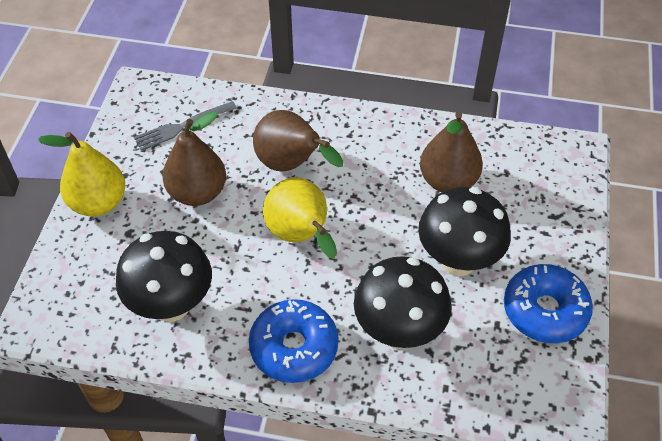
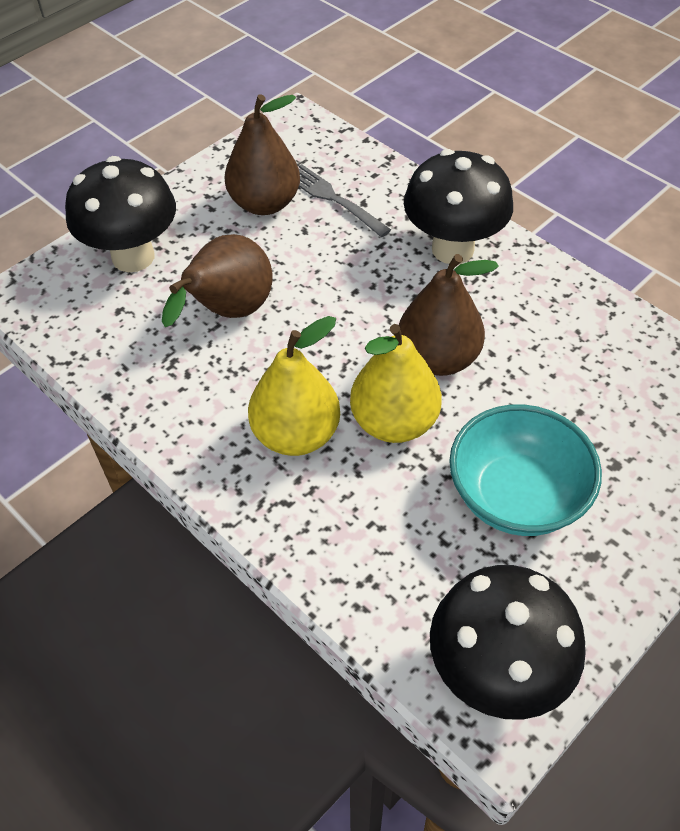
blue donut: 2 -> 0
turquoise bowl: 0 -> 1

